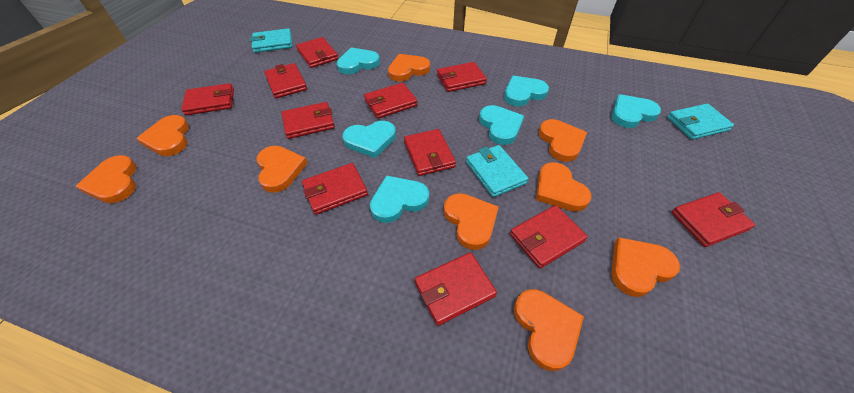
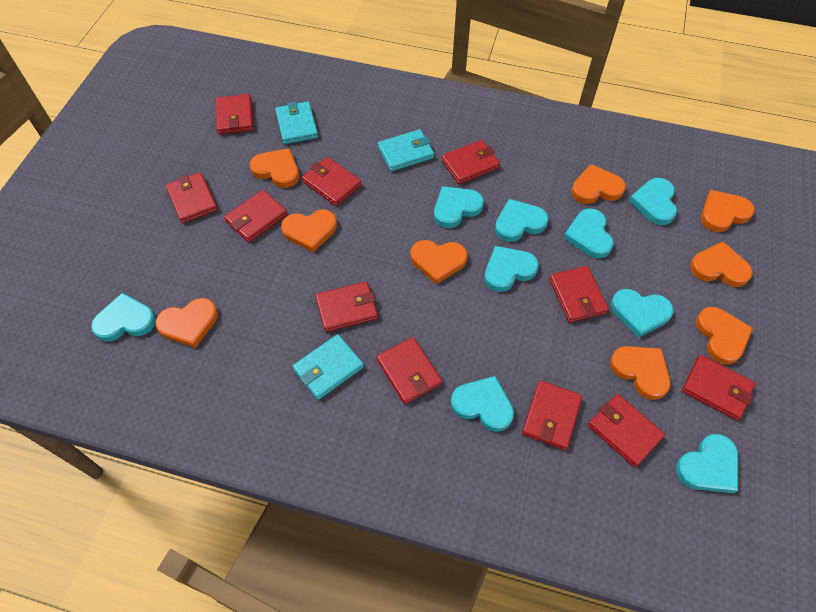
turquoise heart: 6 -> 9

